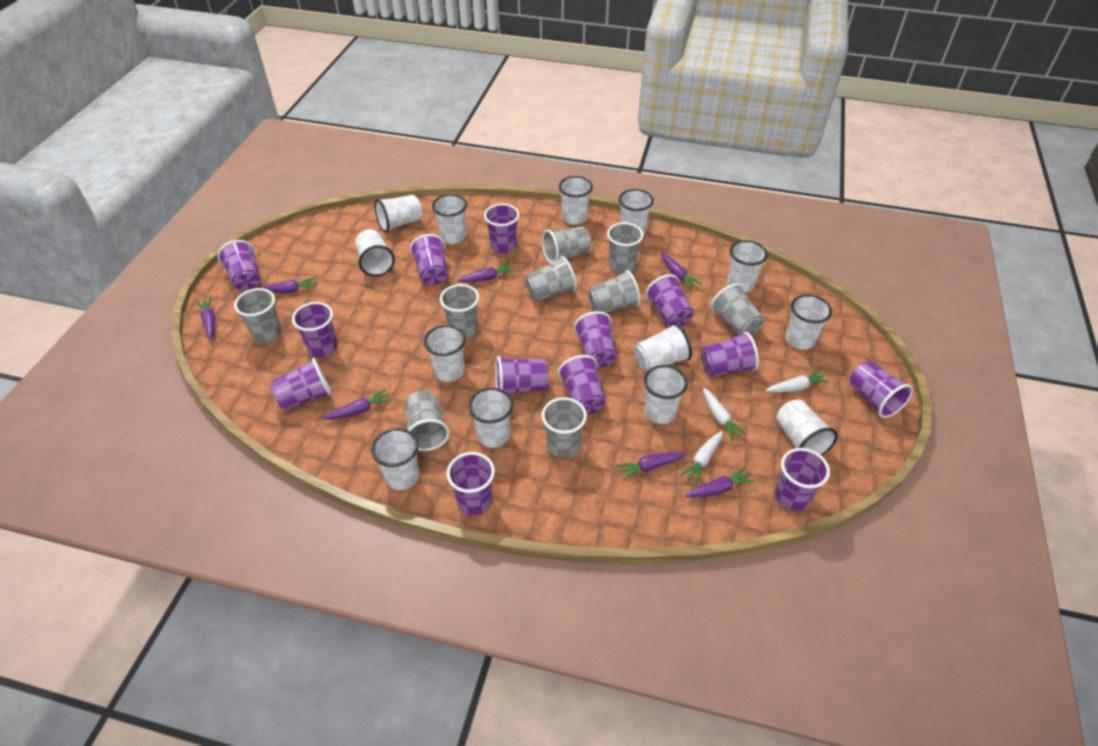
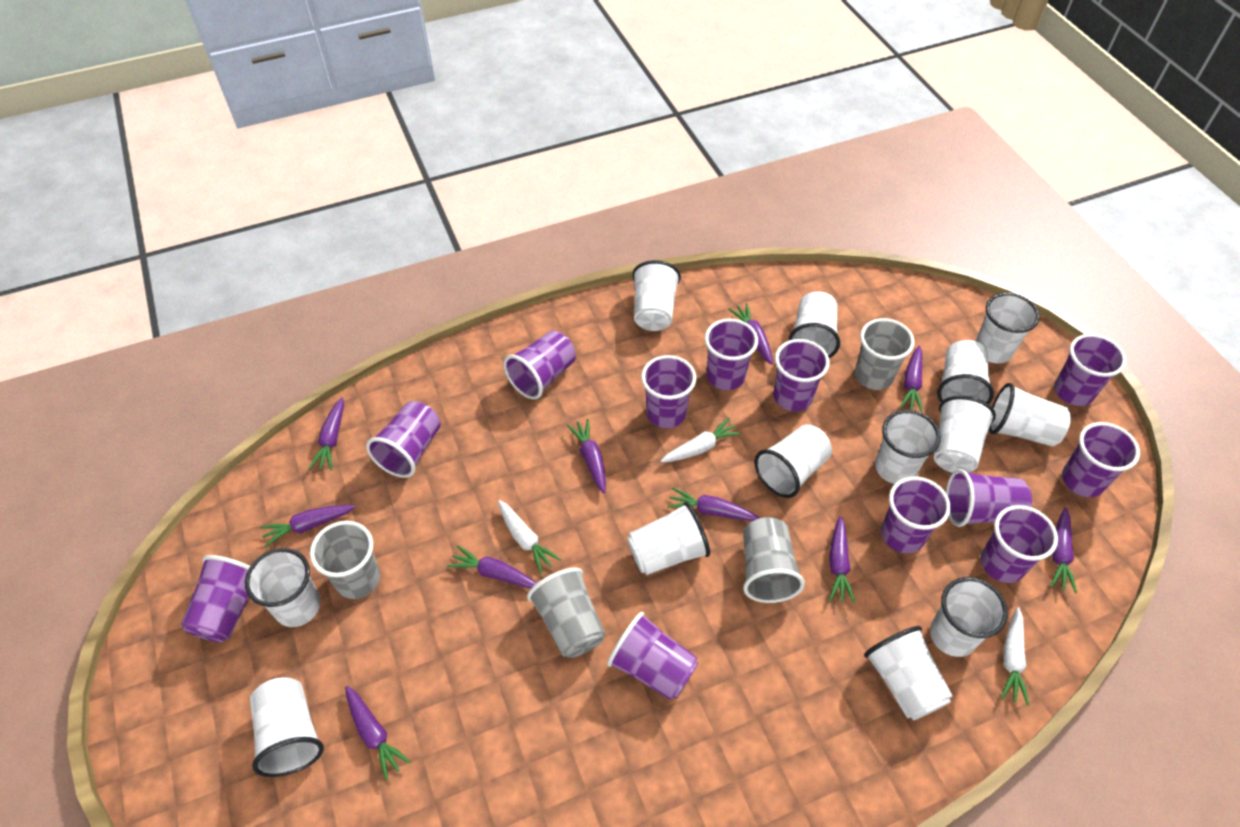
grey cup: 9 -> 4
purple carrot: 7 -> 10
purple cup: 13 -> 12

